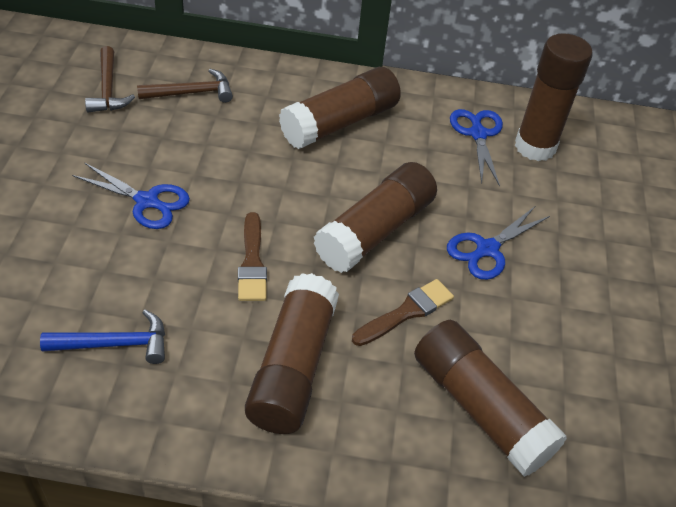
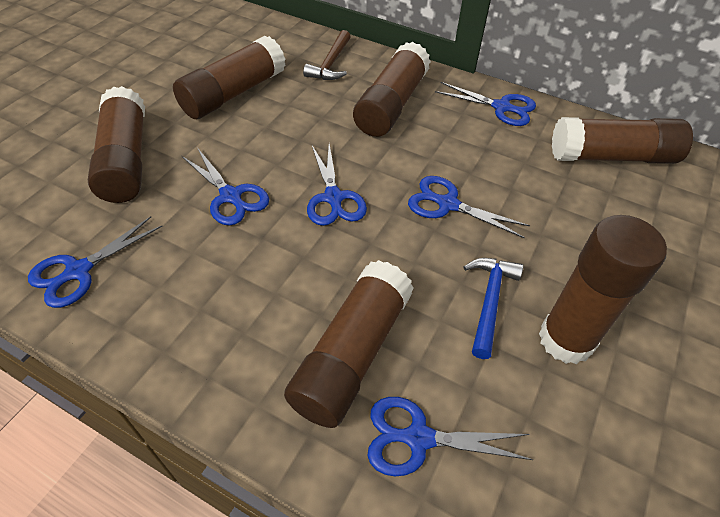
blue scissors: 3 -> 6
brown brush: 2 -> 0
brown glue stick: 5 -> 6
brown hammer: 2 -> 1

